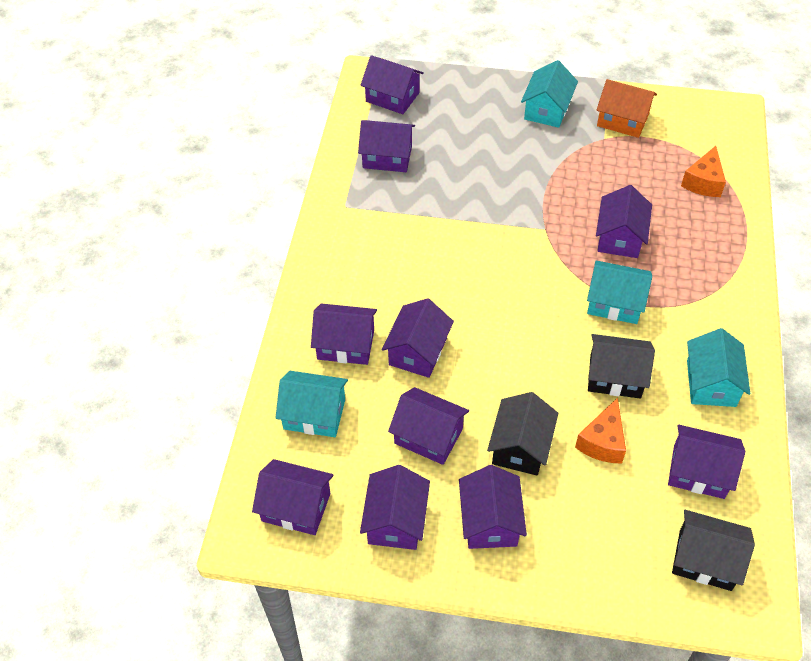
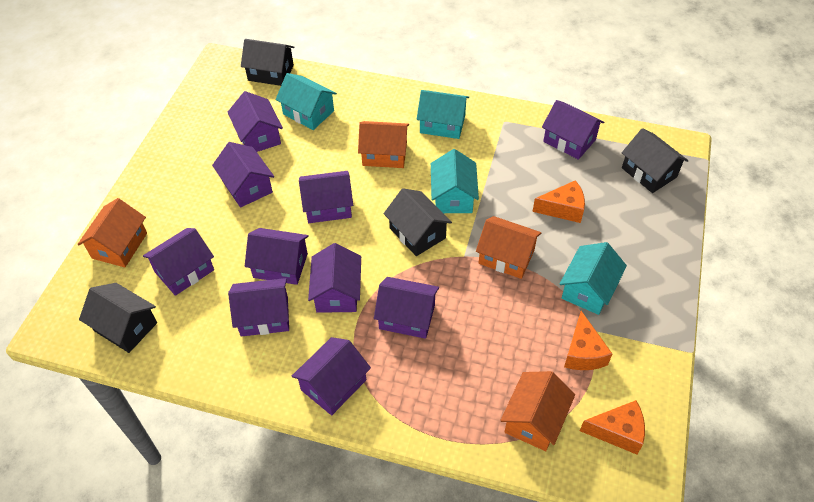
black house: 3 -> 4
orange cheese: 2 -> 3
orange house: 1 -> 4

